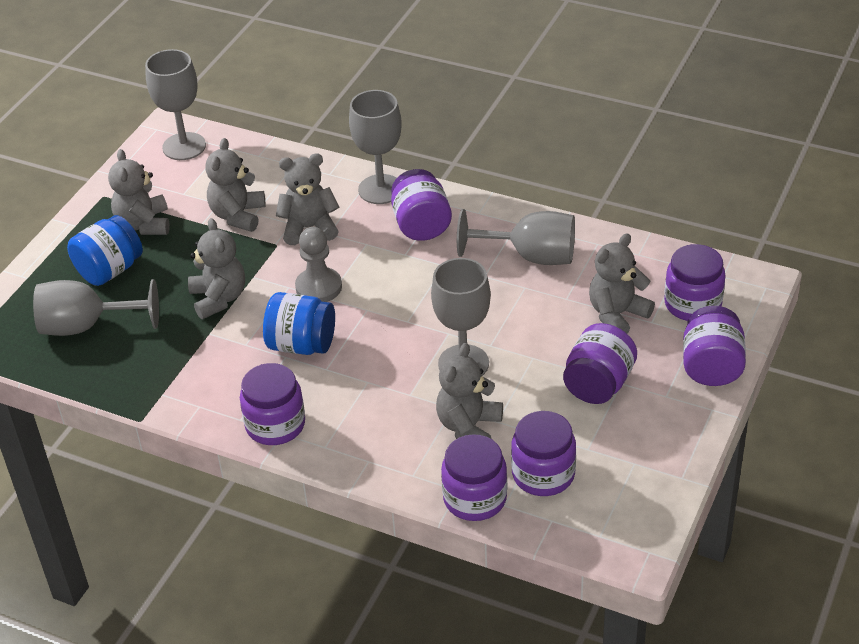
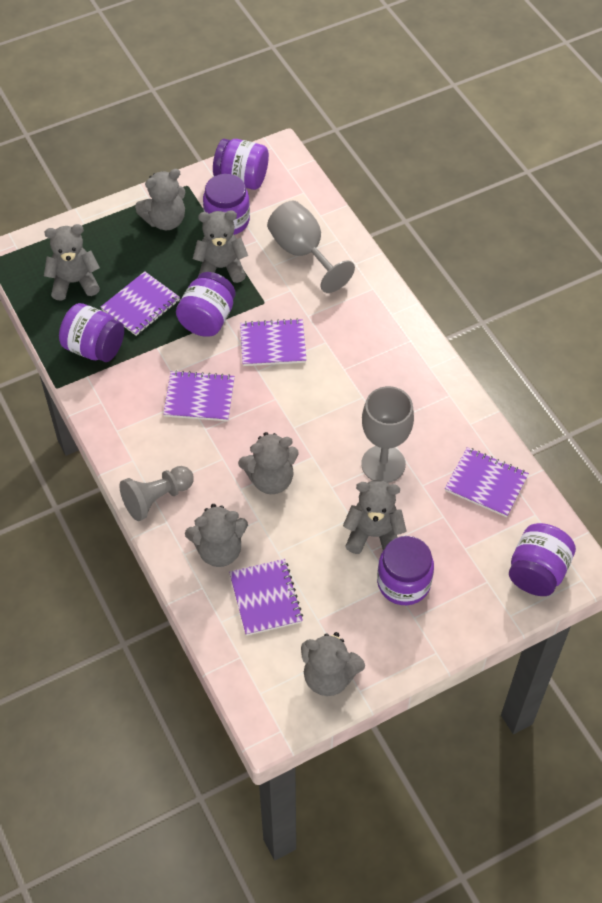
blue jar: 2 -> 0
grey goblet: 5 -> 2
grey teddy bear: 6 -> 7
purple jar: 7 -> 6
purple notebook: 0 -> 5

